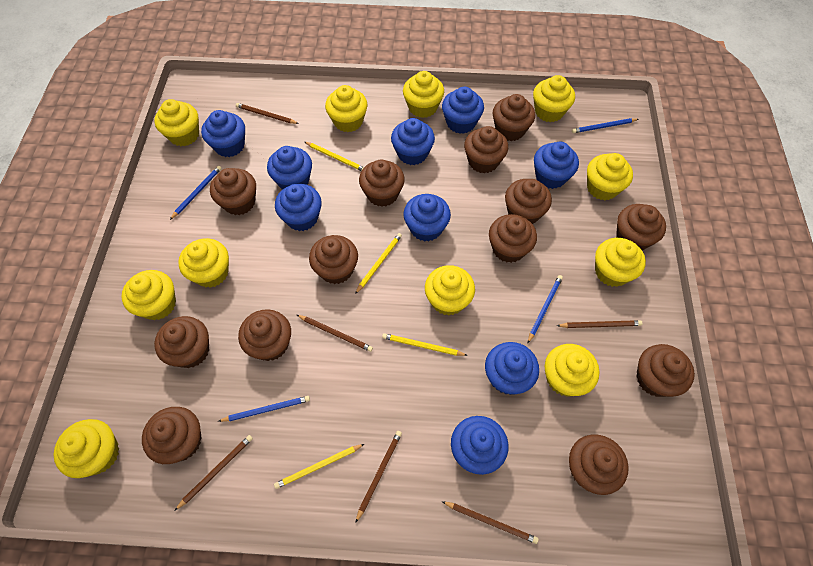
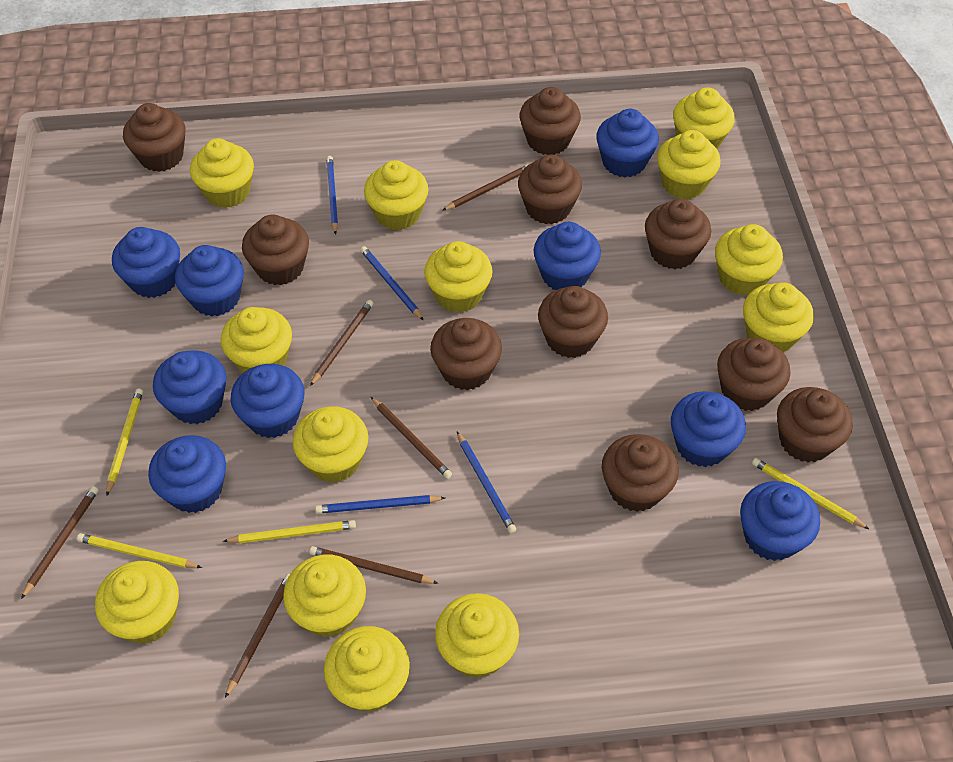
brown cupcake: 13 -> 10
yellow cupcake: 11 -> 13

